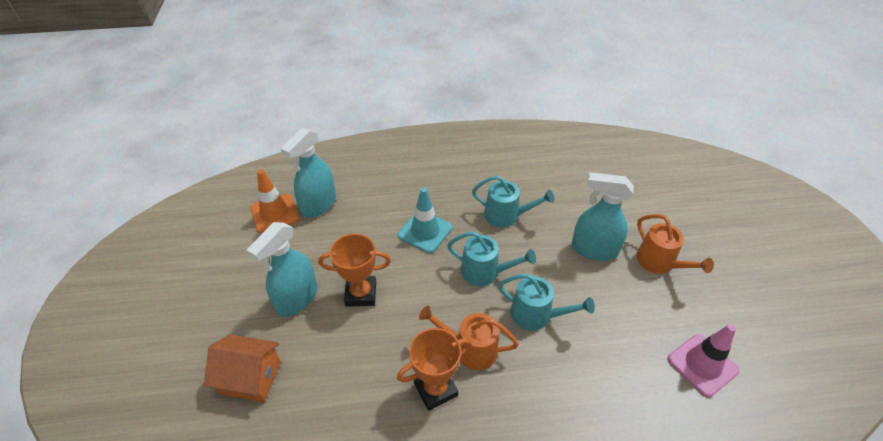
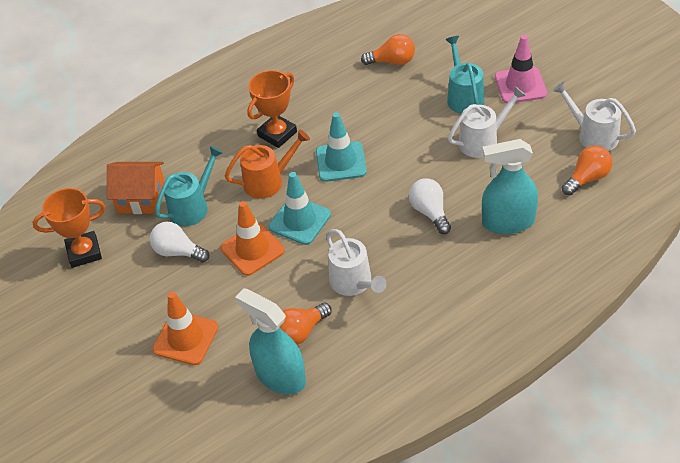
orange light bulb: 0 -> 3
orange traffic cone: 1 -> 2
orange watering can: 2 -> 1
turquoise spray bottle: 3 -> 2
turquoise traffic cone: 1 -> 2
turquoise watering can: 3 -> 2
white light bulb: 0 -> 2
white watering can: 0 -> 3

